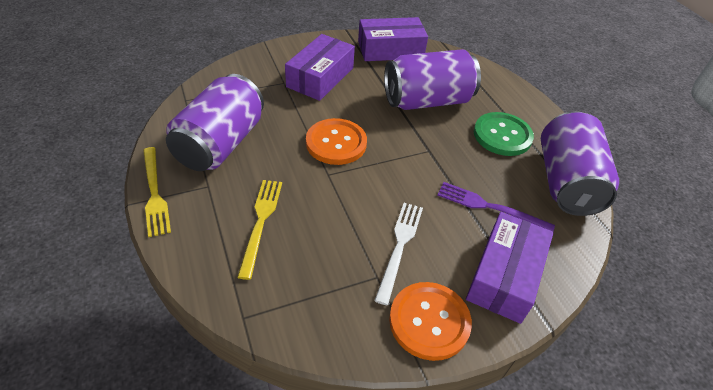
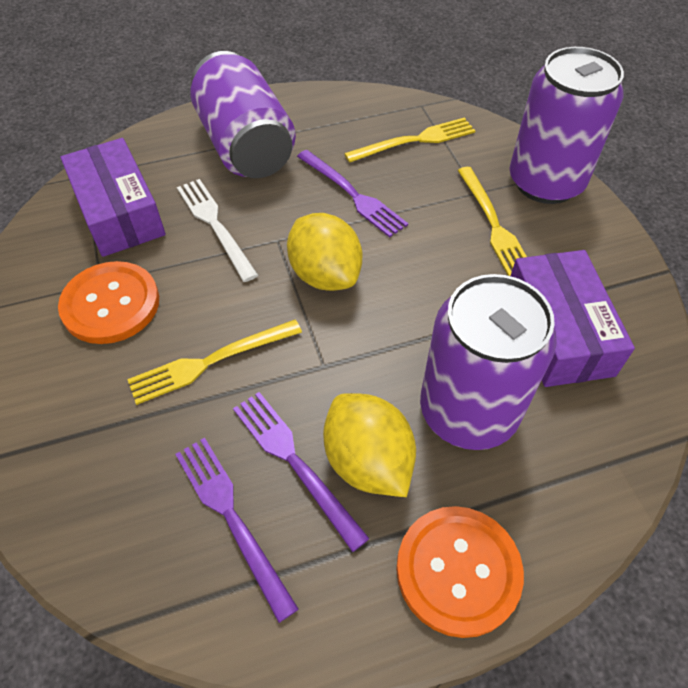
green button: 1 -> 0
purple box: 3 -> 2
purple fork: 1 -> 3
yellow fork: 2 -> 3
yellow lemon: 0 -> 2

